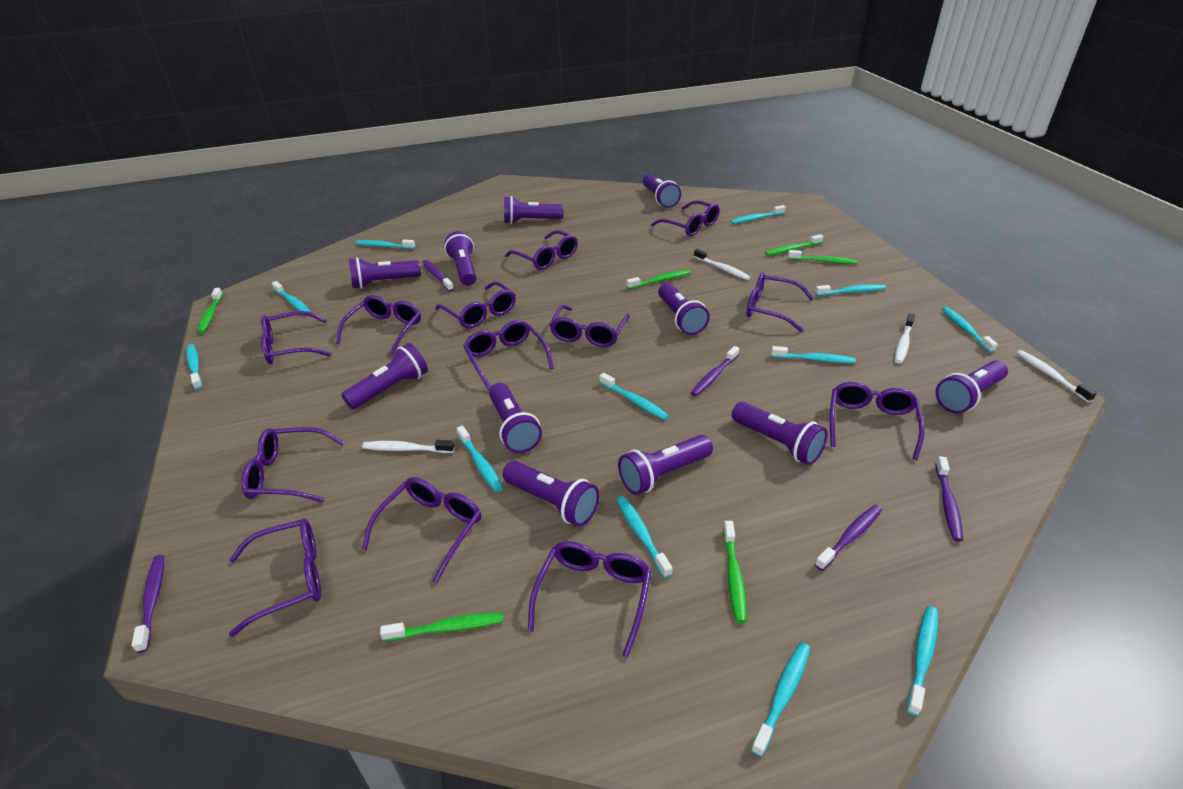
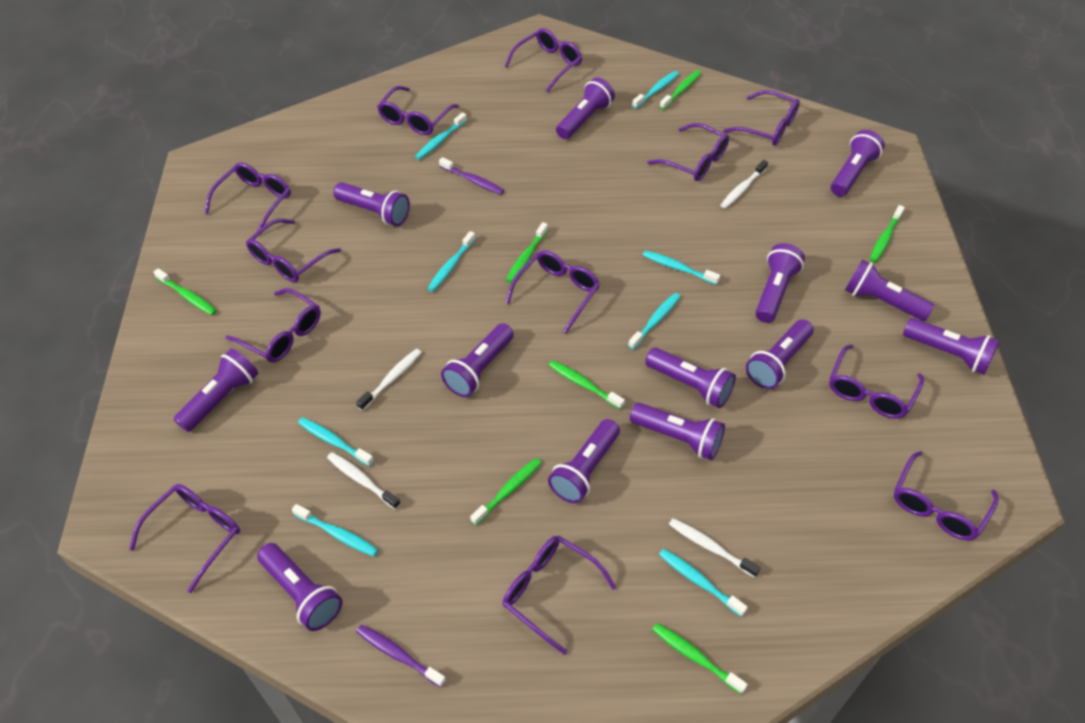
green toothbrush: 6 -> 7
purple flashlight: 11 -> 13
purple glasses: 13 -> 12
purple toothbrush: 5 -> 2
turquoise toothbrush: 12 -> 8

